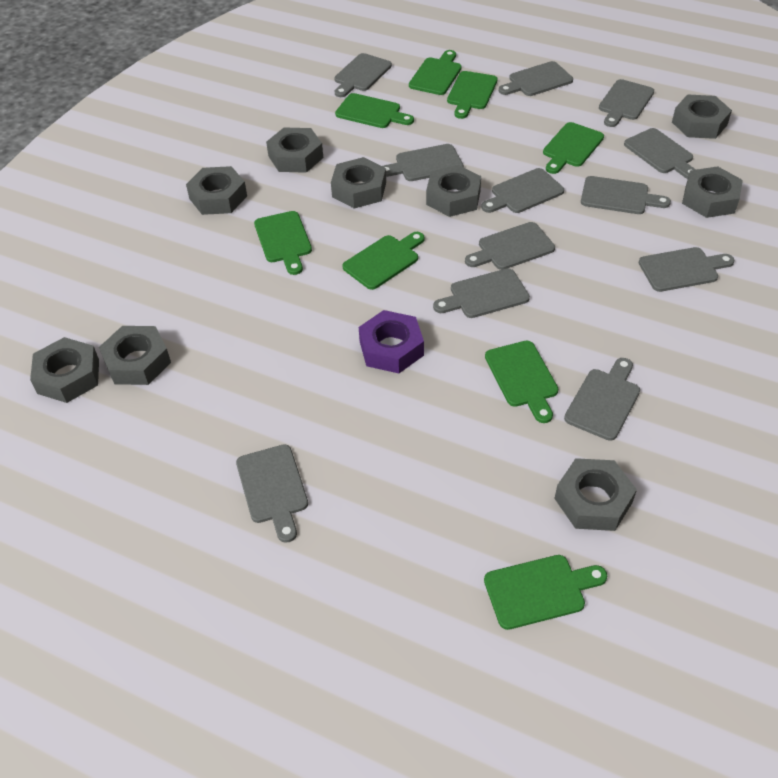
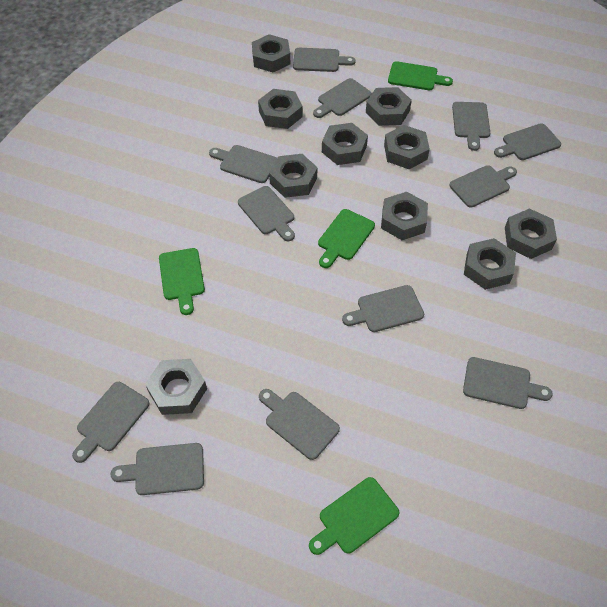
green cutting board: 8 -> 4
grey nut: 9 -> 10
purple nut: 1 -> 0

